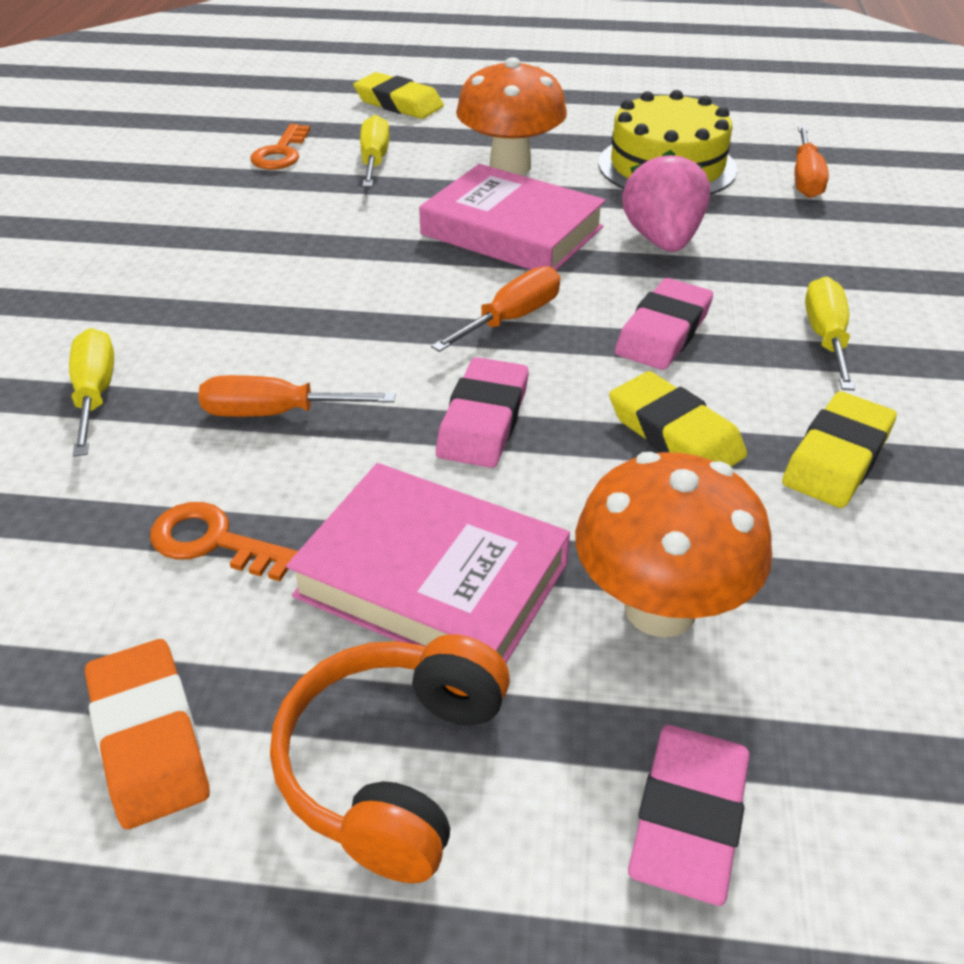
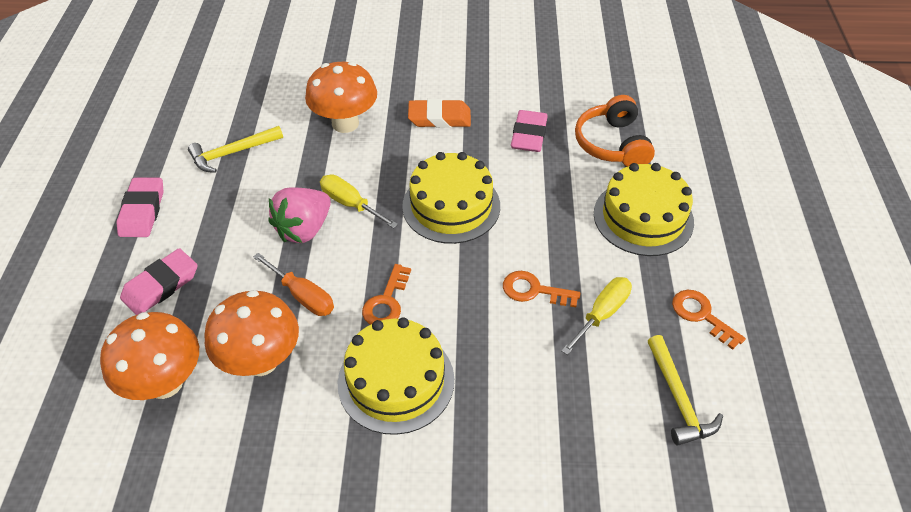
orange key: 2 -> 3
orange mushroom: 2 -> 3
orange screwdriver: 3 -> 1
pink book: 2 -> 0
yellow cake: 1 -> 3
yellow eraser: 3 -> 0
yellow hammer: 0 -> 2
yellow screwdriver: 3 -> 2

